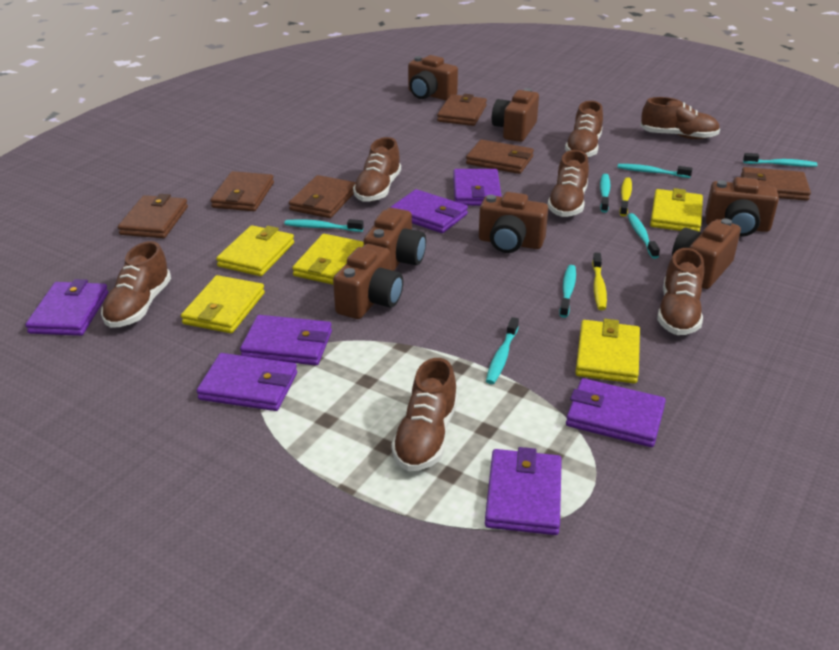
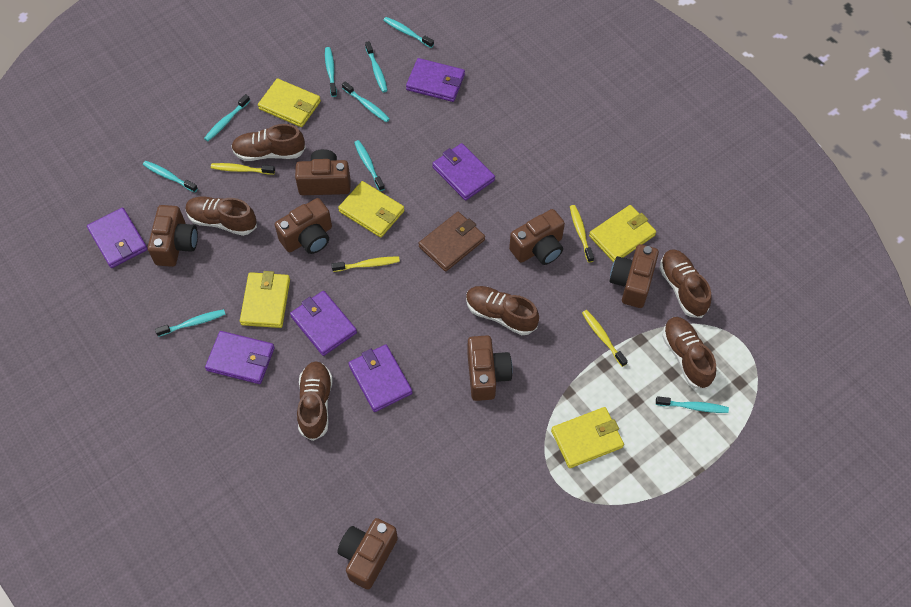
brown shoe: 7 -> 6
brown wallet: 6 -> 1
purple wallet: 7 -> 6
turquoise toothbrush: 7 -> 9
yellow toothbrush: 2 -> 4

